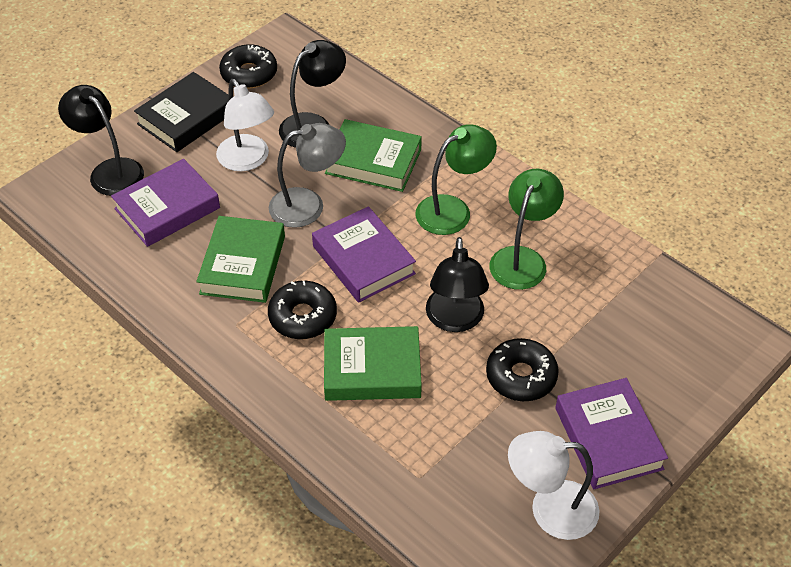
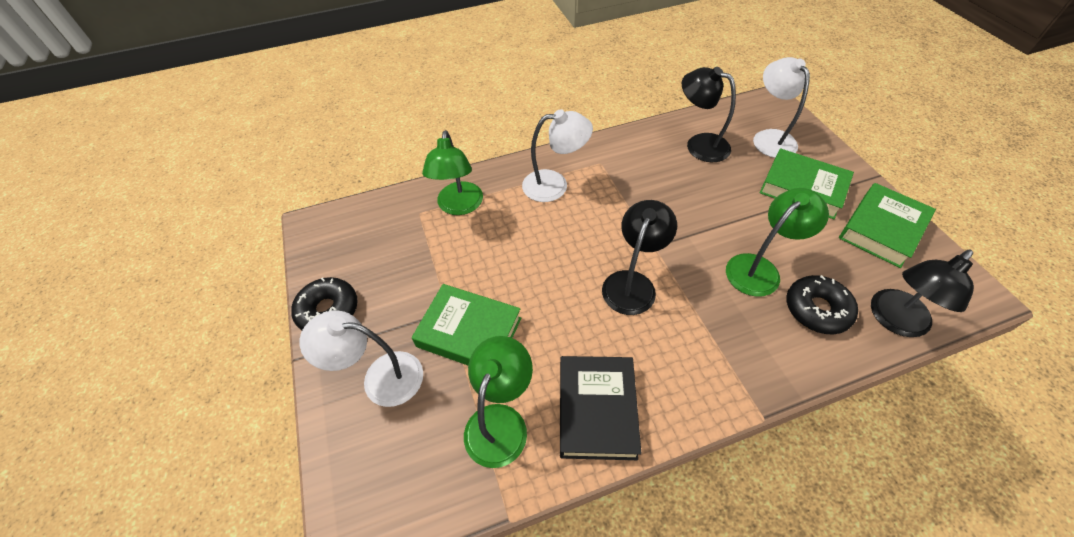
black donut: 3 -> 2
green lamp: 2 -> 3
grey lamp: 1 -> 0
purple book: 3 -> 0
white lamp: 2 -> 3

